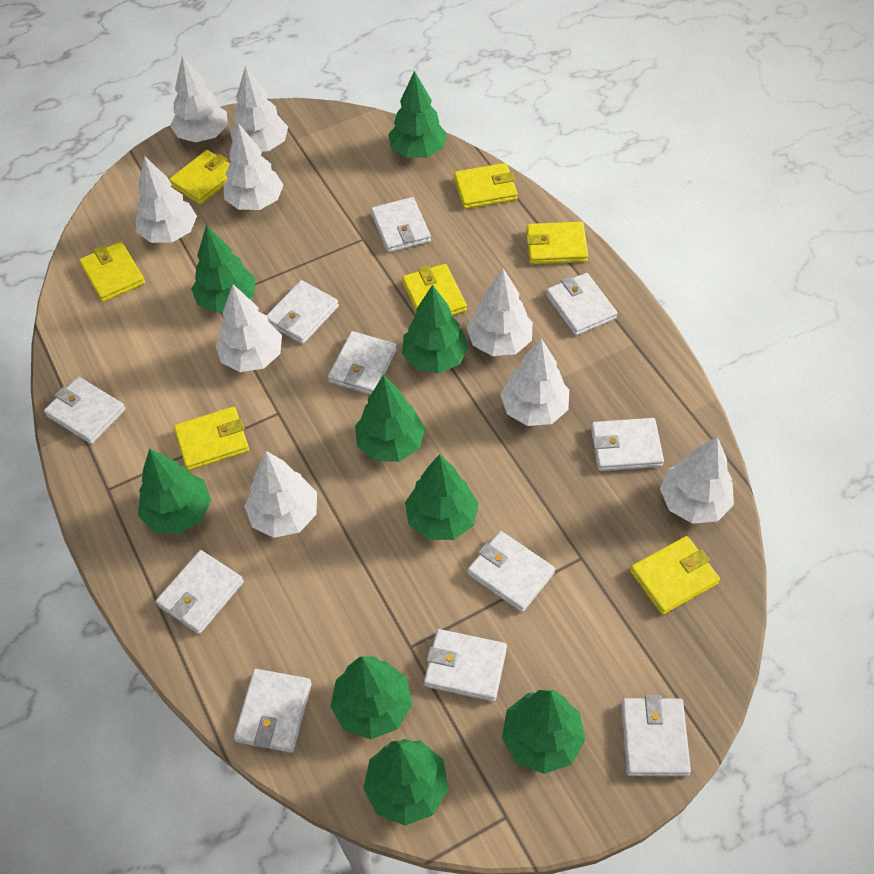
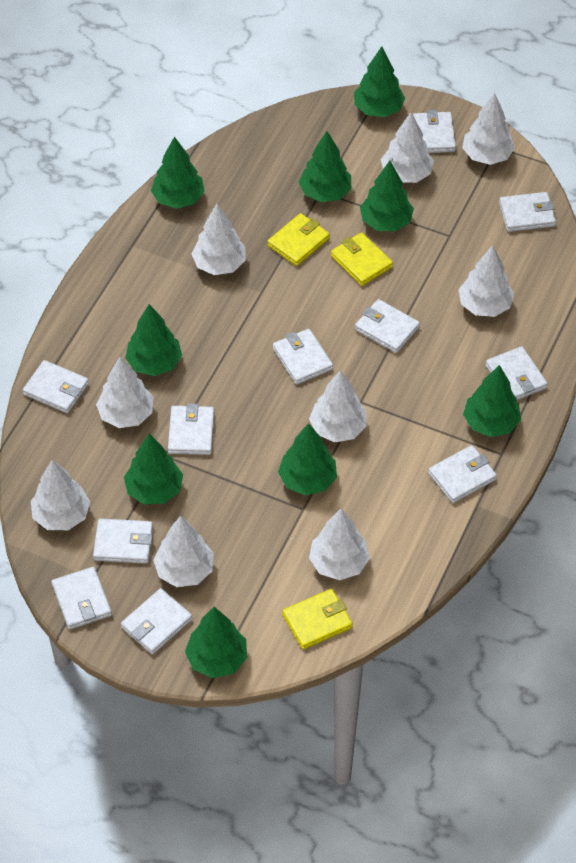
yellow wallet: 7 -> 3

